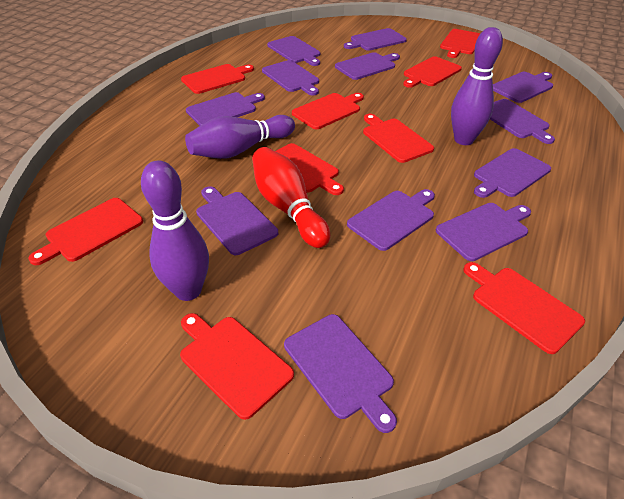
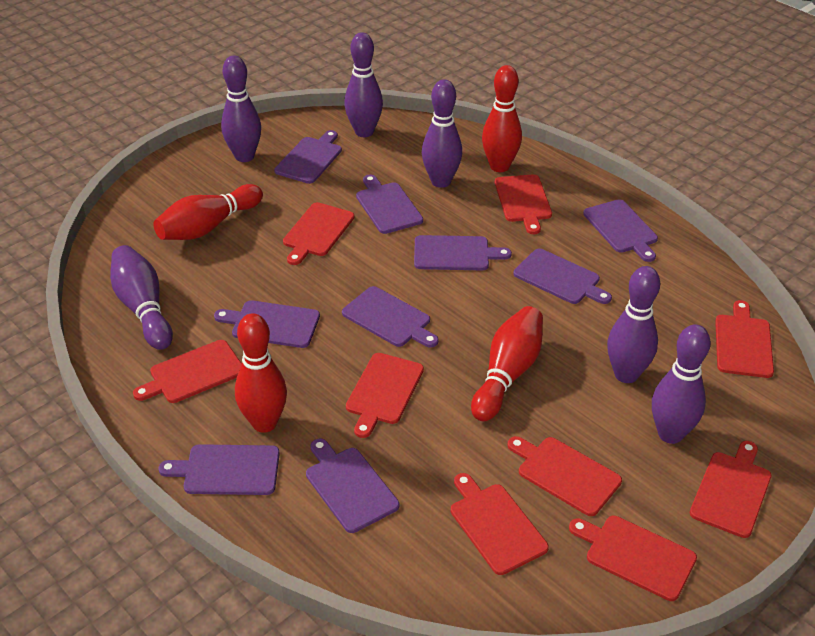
purple bowling pin: 3 -> 6
purple cutting board: 12 -> 9
red bowling pin: 1 -> 4

